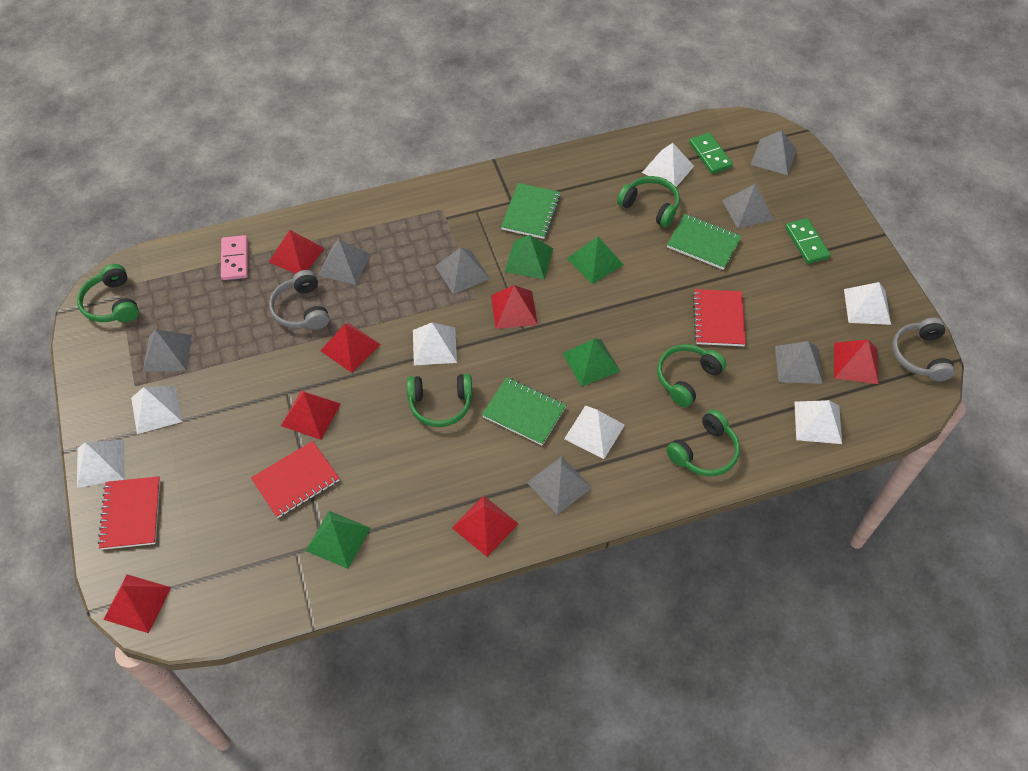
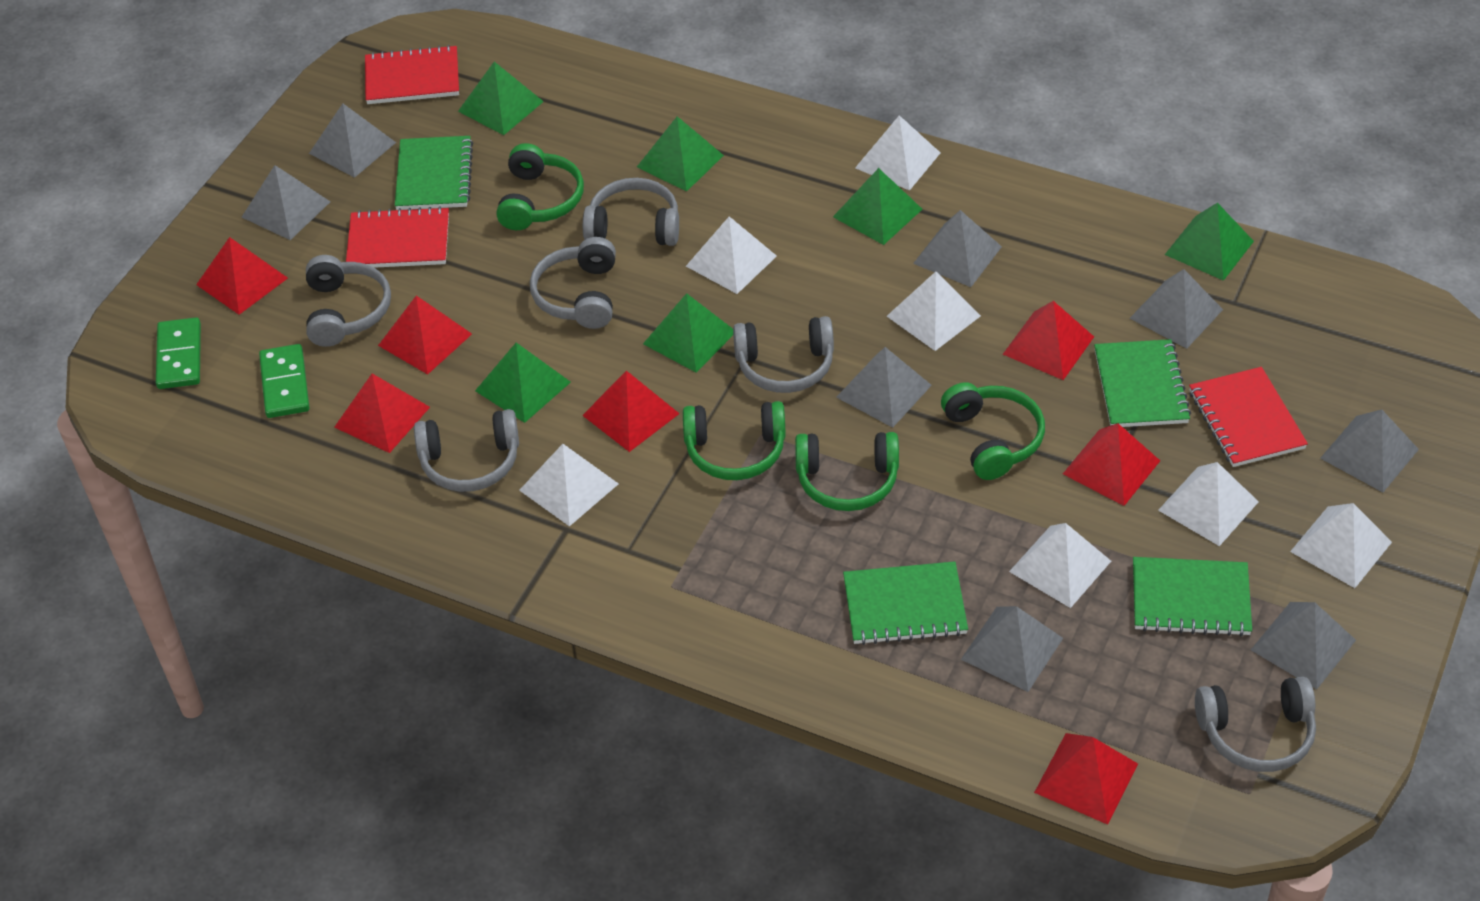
green headphones: 5 -> 4
green notebook: 3 -> 4
green pyramid: 4 -> 6
grey headphones: 2 -> 6
grey pyramid: 7 -> 8
pink domino: 1 -> 0

